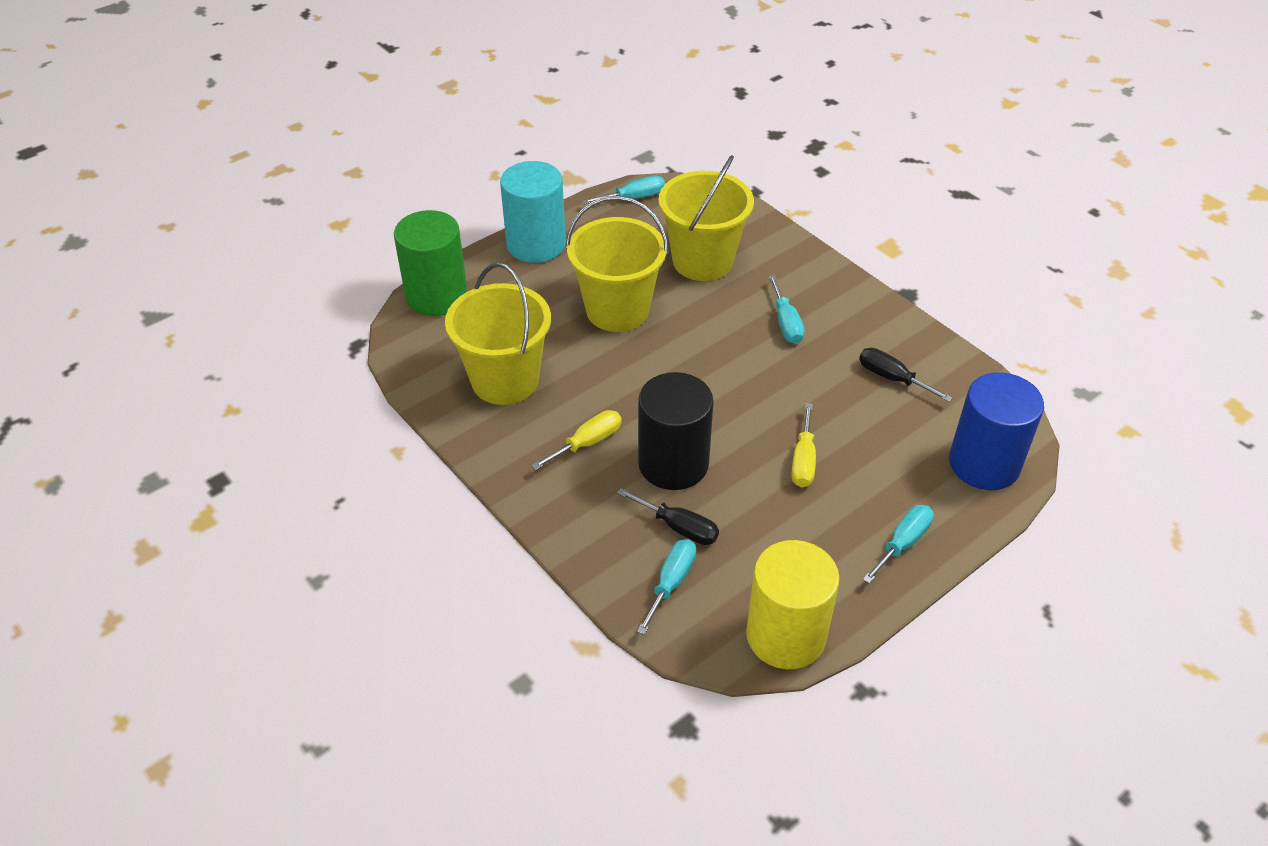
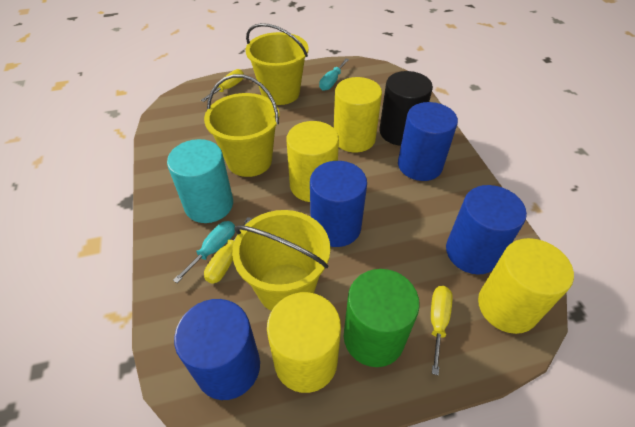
black screwdriver: 2 -> 0
blue cylinder: 1 -> 4
turquoise screwdriver: 4 -> 2
yellow cylinder: 1 -> 4
yellow screwdriver: 2 -> 3

